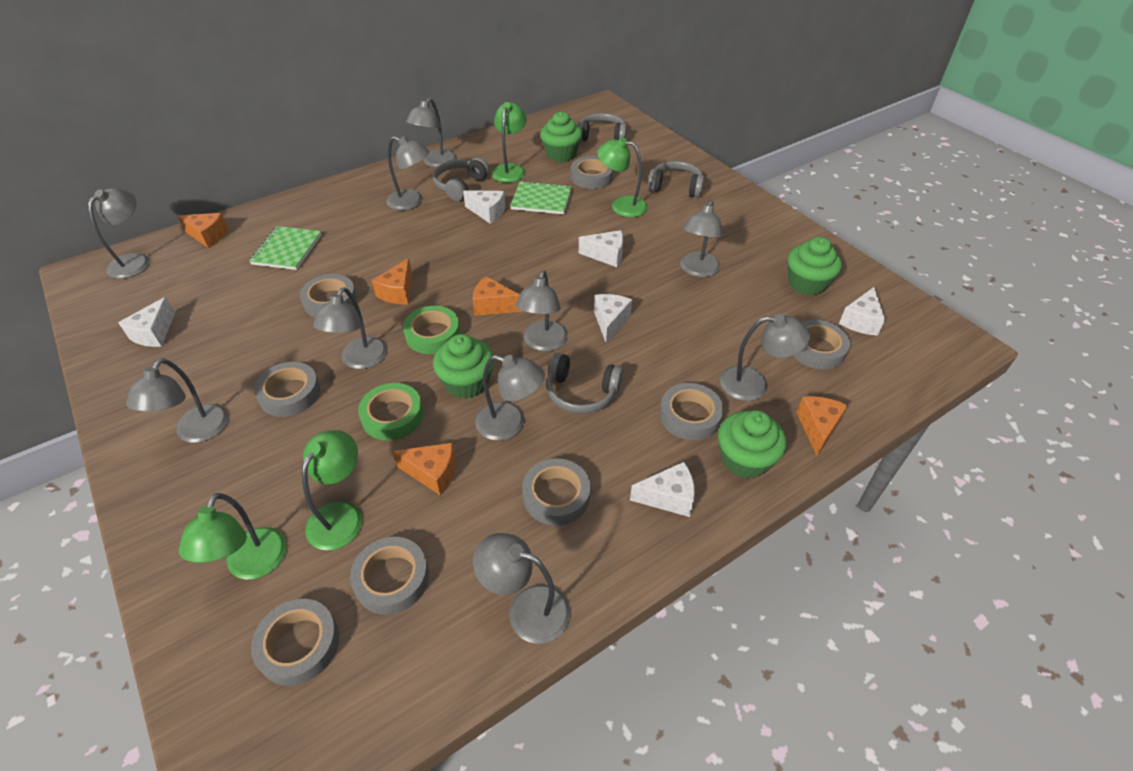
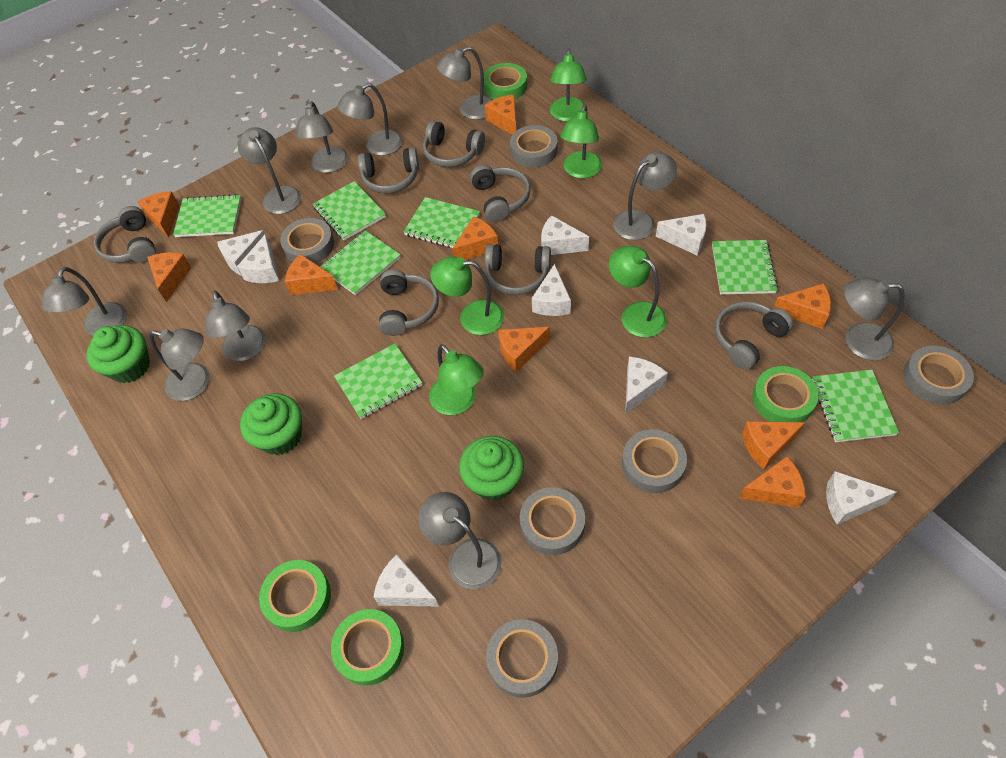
green cupcake: 4 -> 3
green lamp: 4 -> 5
green notebook: 2 -> 7
green tape: 2 -> 4
grey headphones: 4 -> 7
grey tape: 8 -> 6
orange cheese: 5 -> 9
white cheese: 6 -> 8

